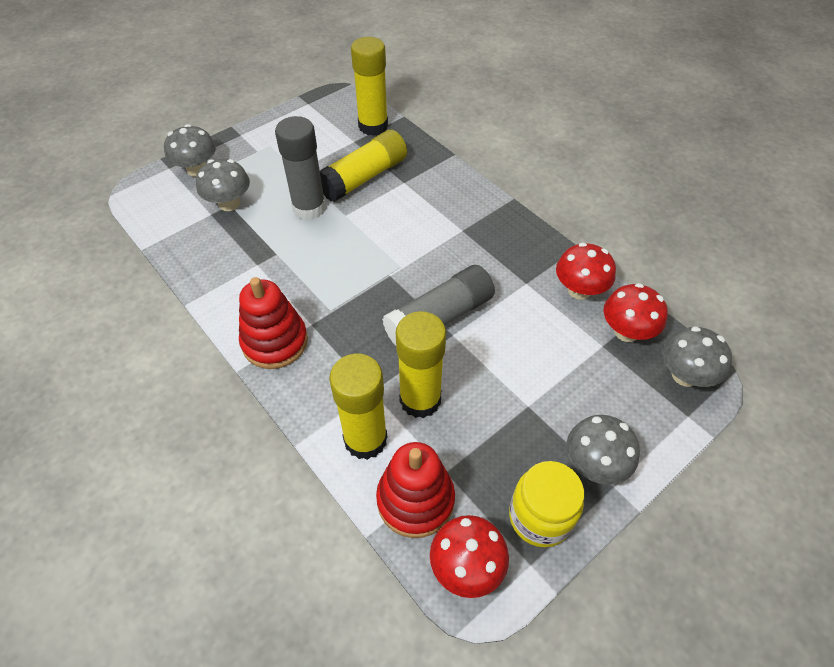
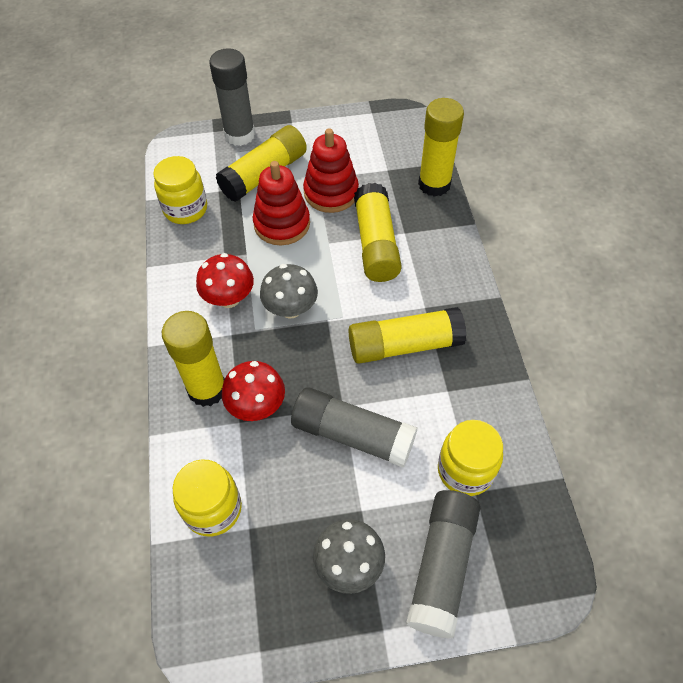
grey glue stick: 2 -> 3
grey mushroom: 4 -> 2
red mushroom: 3 -> 2
yellow glue stick: 4 -> 5
yellow jar: 1 -> 3

